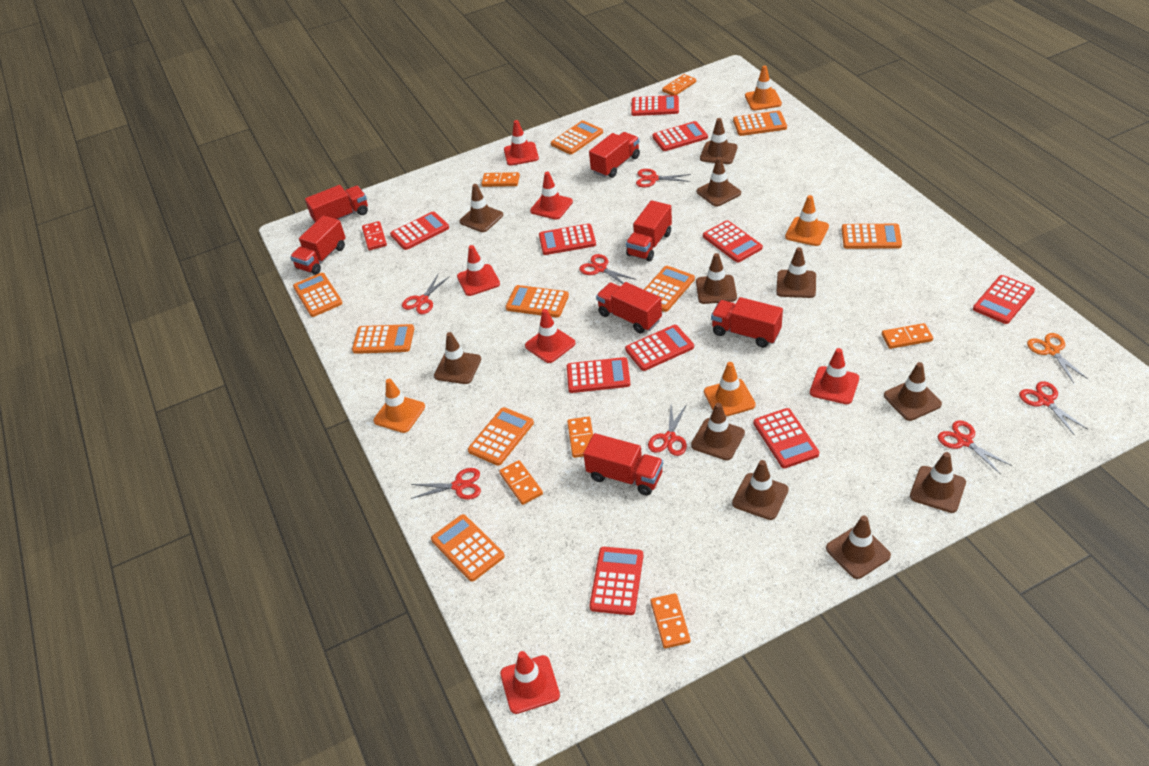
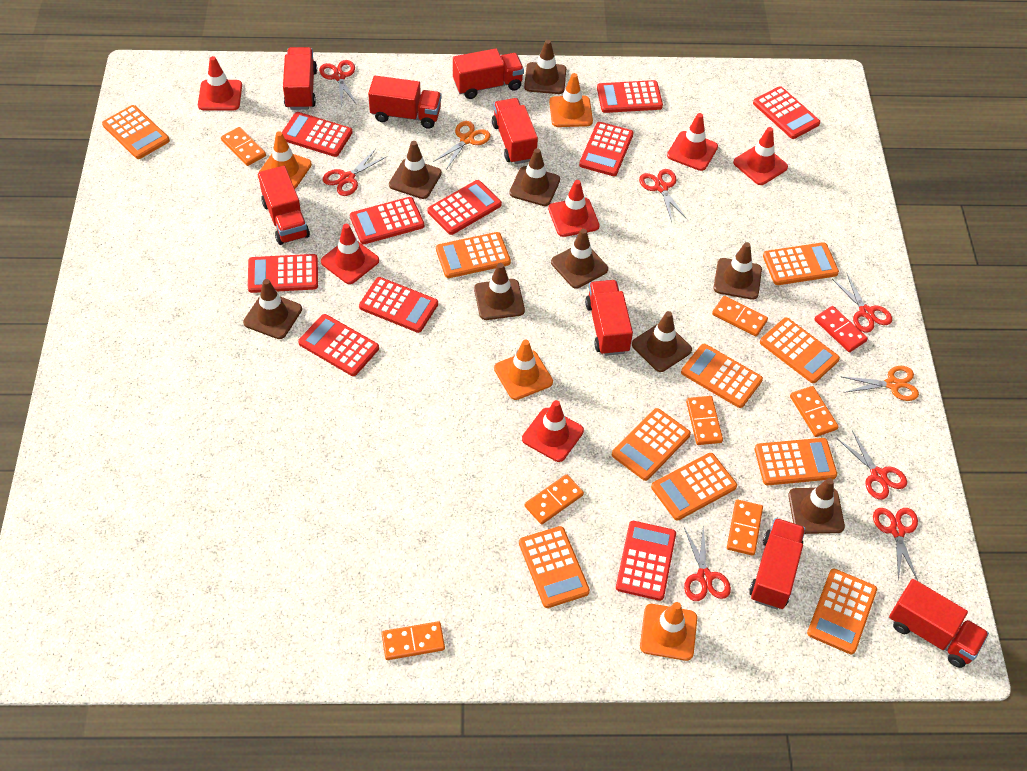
brown traffic cone: 11 -> 9
orange calculator: 9 -> 10
orange domino: 6 -> 7
orange scissors: 1 -> 2
red truck: 7 -> 8

